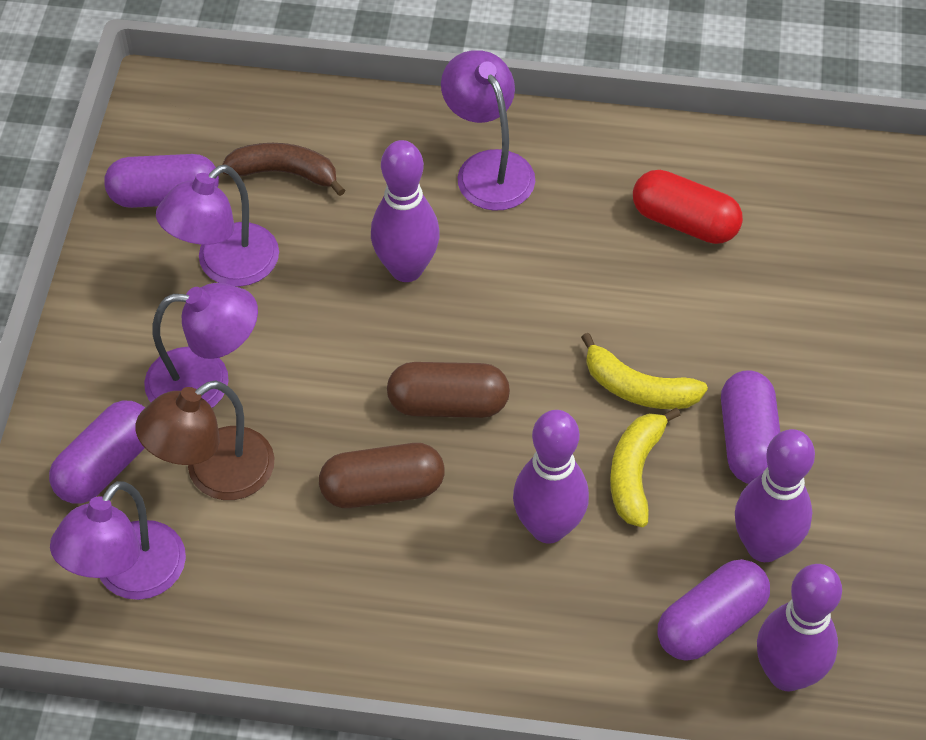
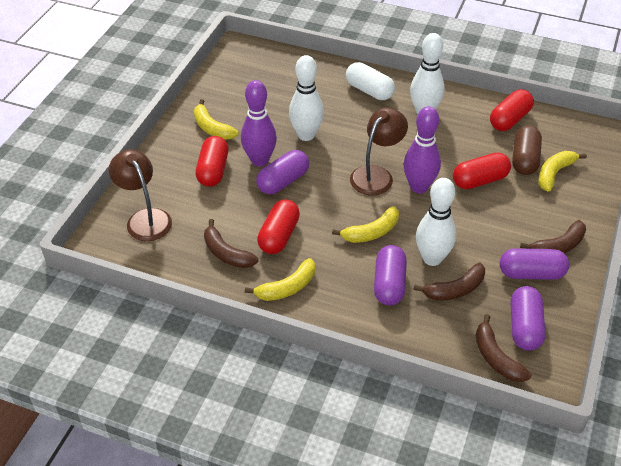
brown banana: 1 -> 4
brown capsule: 2 -> 1
brown lamp: 1 -> 2
purple bowling pin: 4 -> 2
purple lamp: 4 -> 0
red capsule: 1 -> 4
white bowling pin: 0 -> 3
white capsule: 0 -> 1
yellow banana: 2 -> 4

